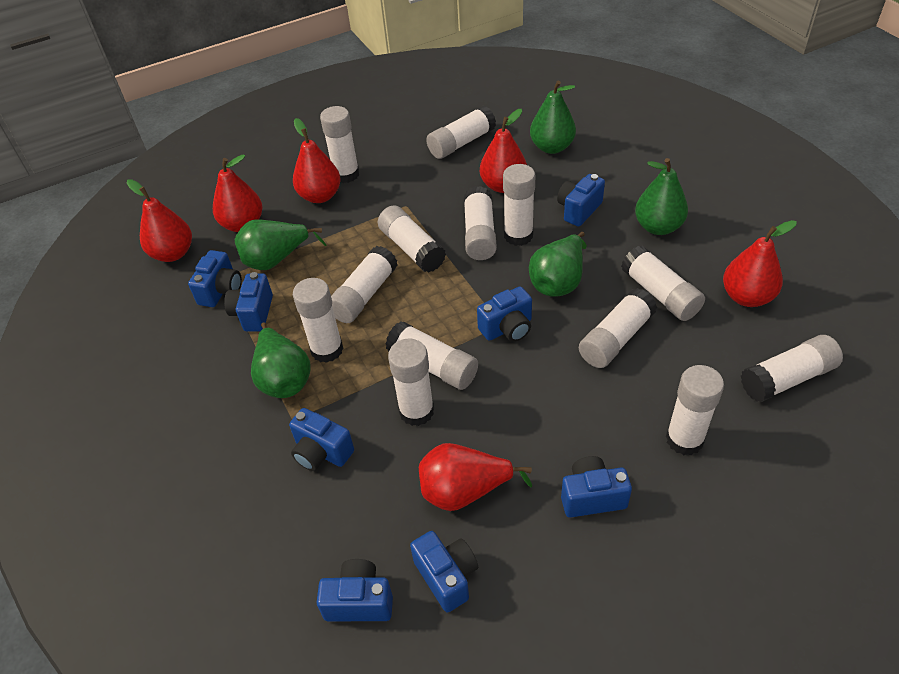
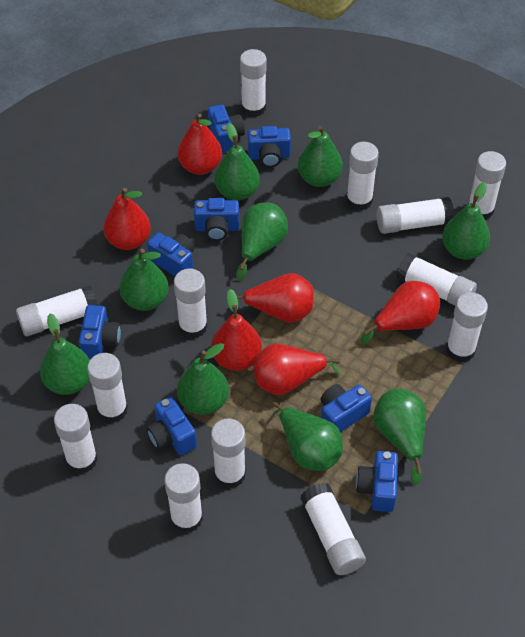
green pear: 5 -> 9

